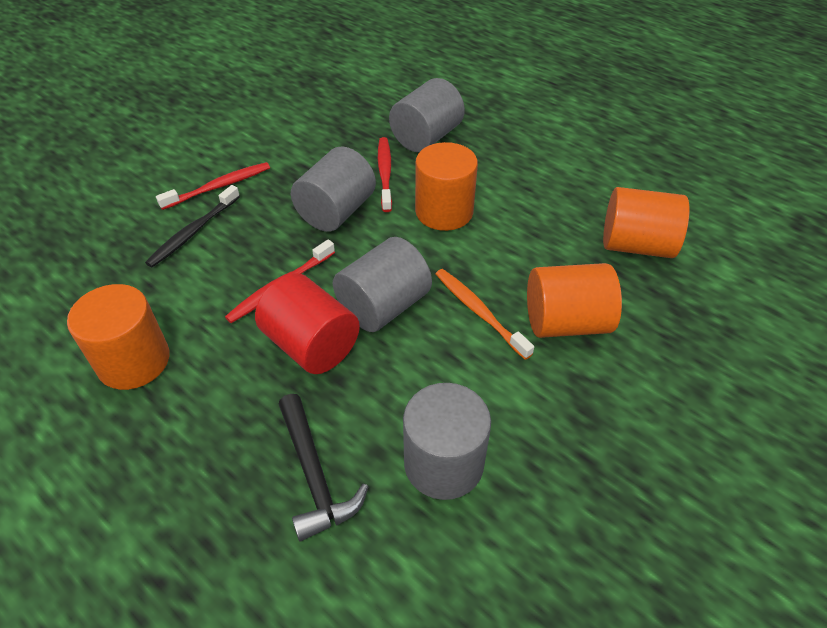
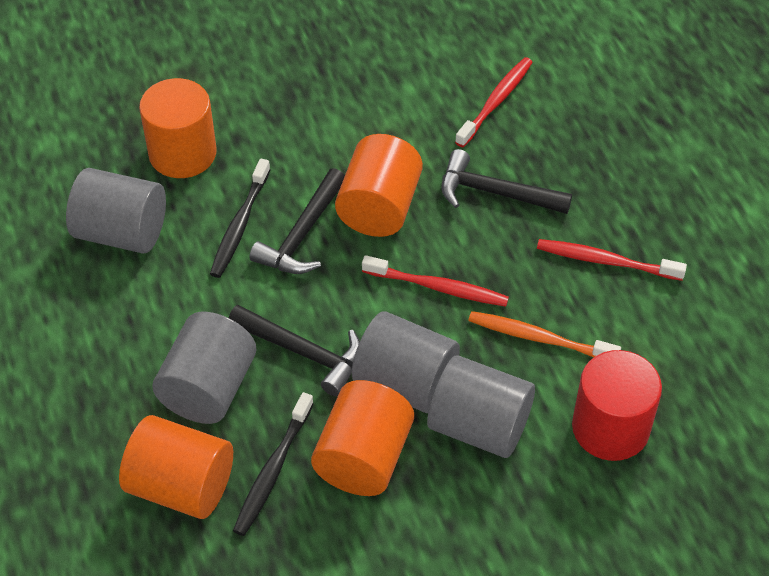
black hammer: 1 -> 3
black toothbrush: 1 -> 2

